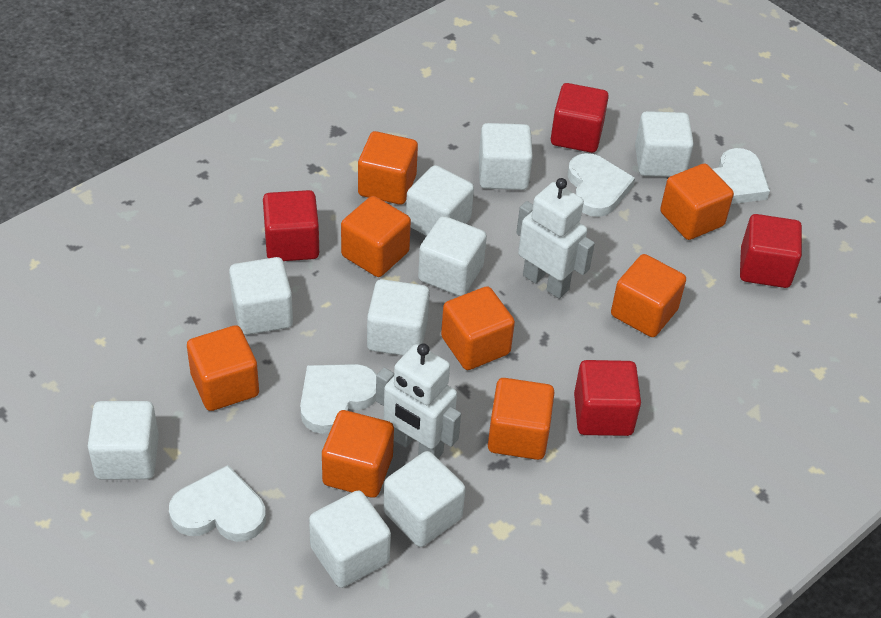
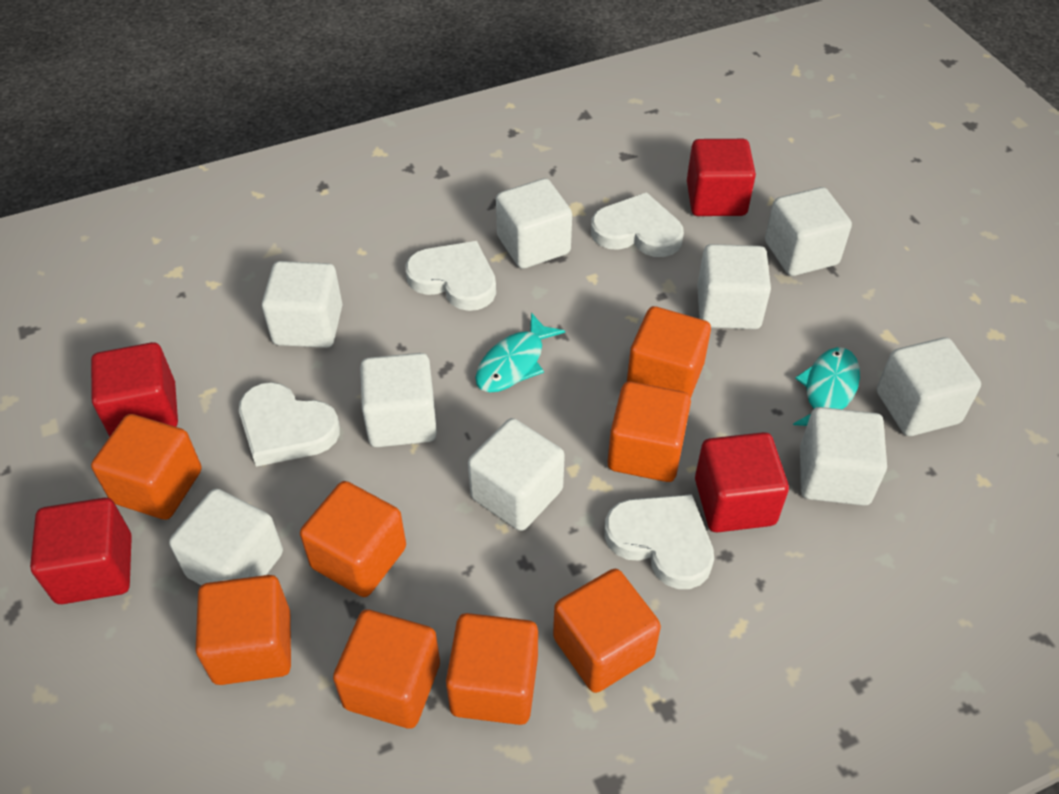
turquoise fish: 0 -> 2
white robot: 2 -> 0

